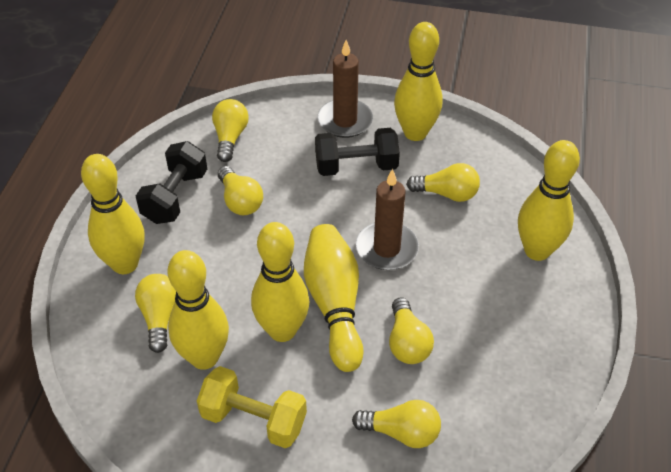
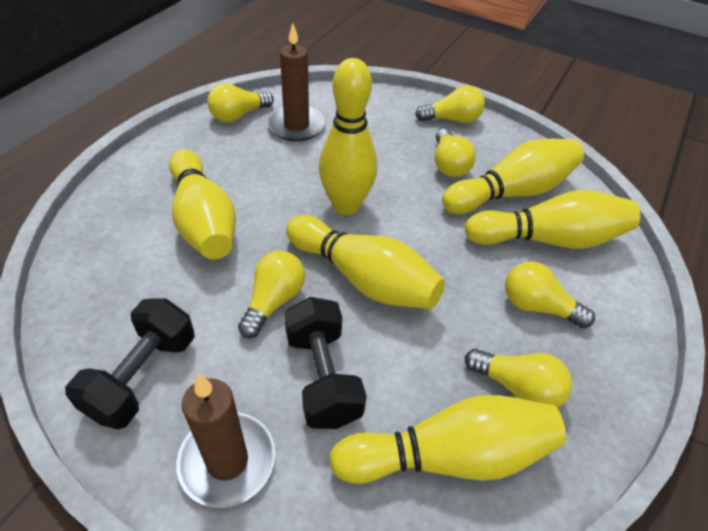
yellow dumbbell: 1 -> 0

